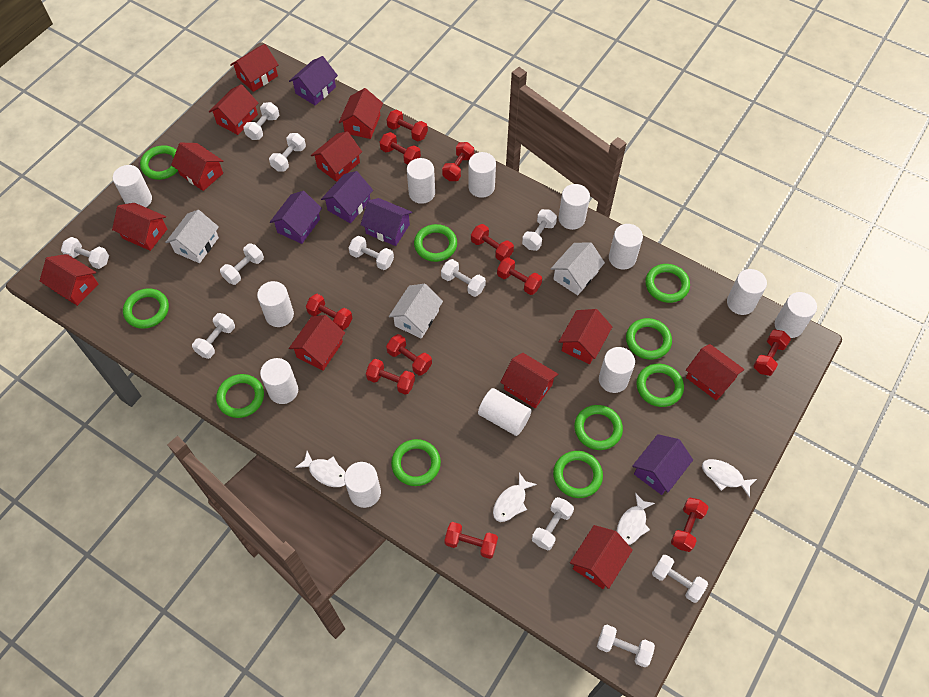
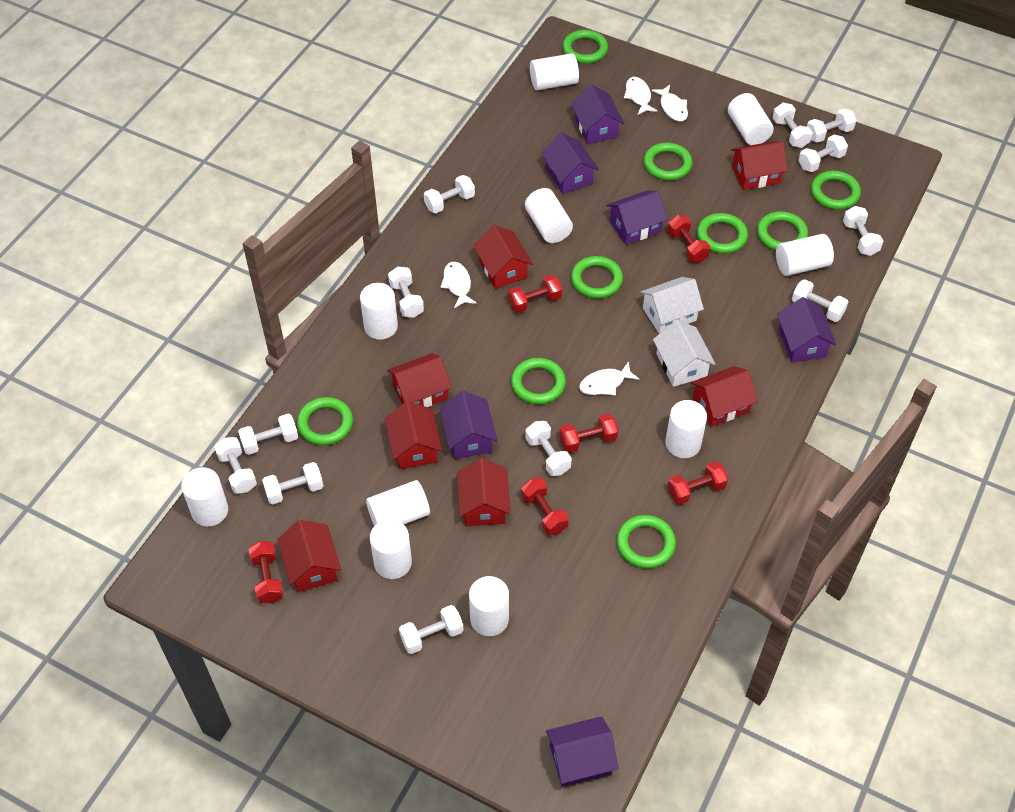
green ring: 10 -> 9
purple house: 5 -> 6
red dumbbell: 11 -> 6
red house: 12 -> 7
white cylinder: 12 -> 10
white dumbbell: 11 -> 12
white house: 3 -> 2

